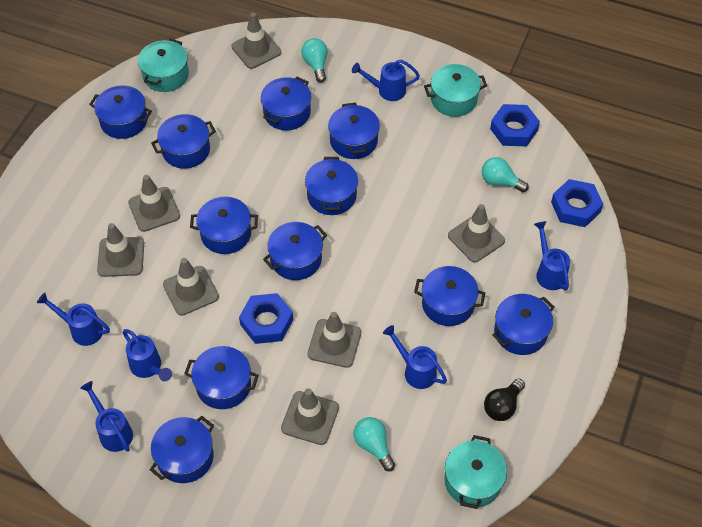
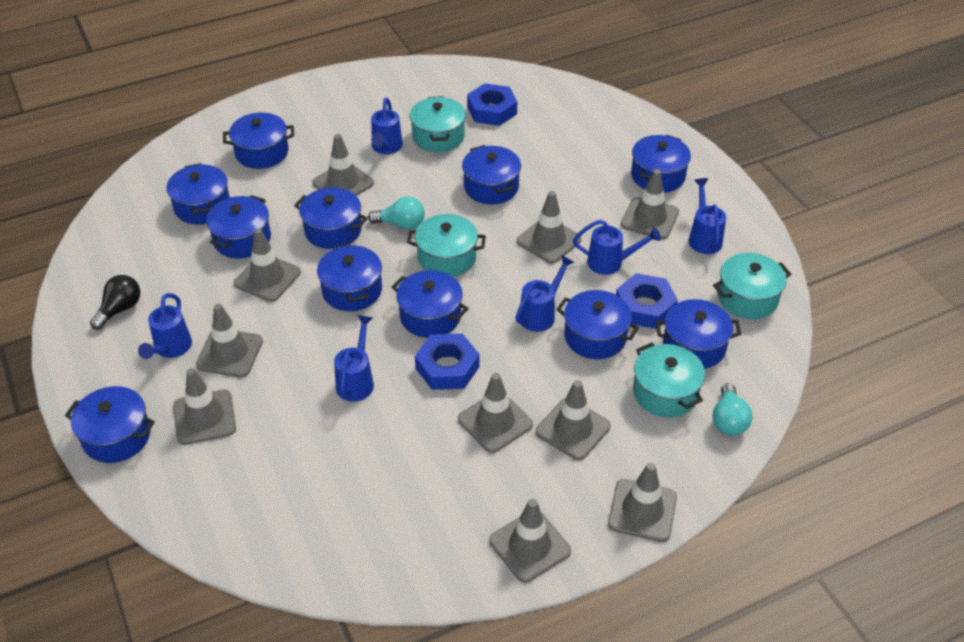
grey traffic cone: 7 -> 10
turquoise light bulb: 3 -> 2
turquoise pot: 3 -> 4

